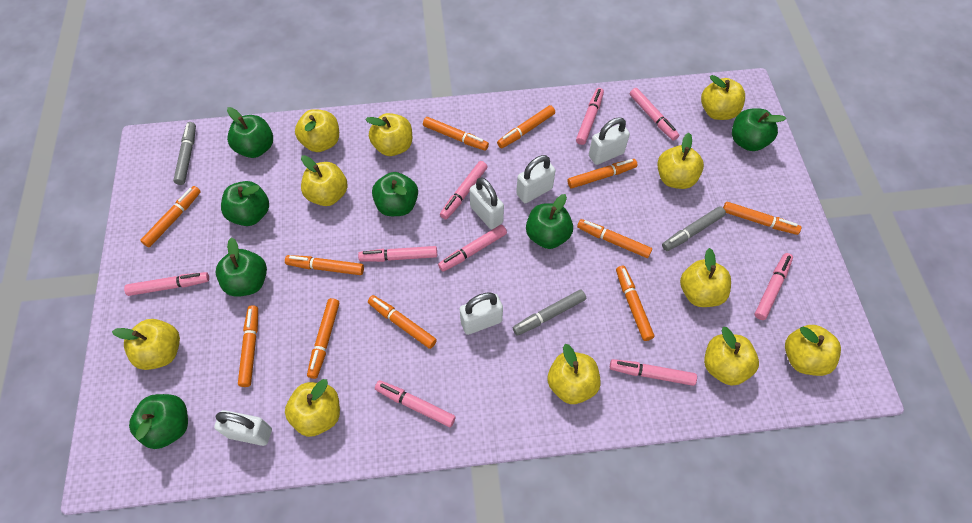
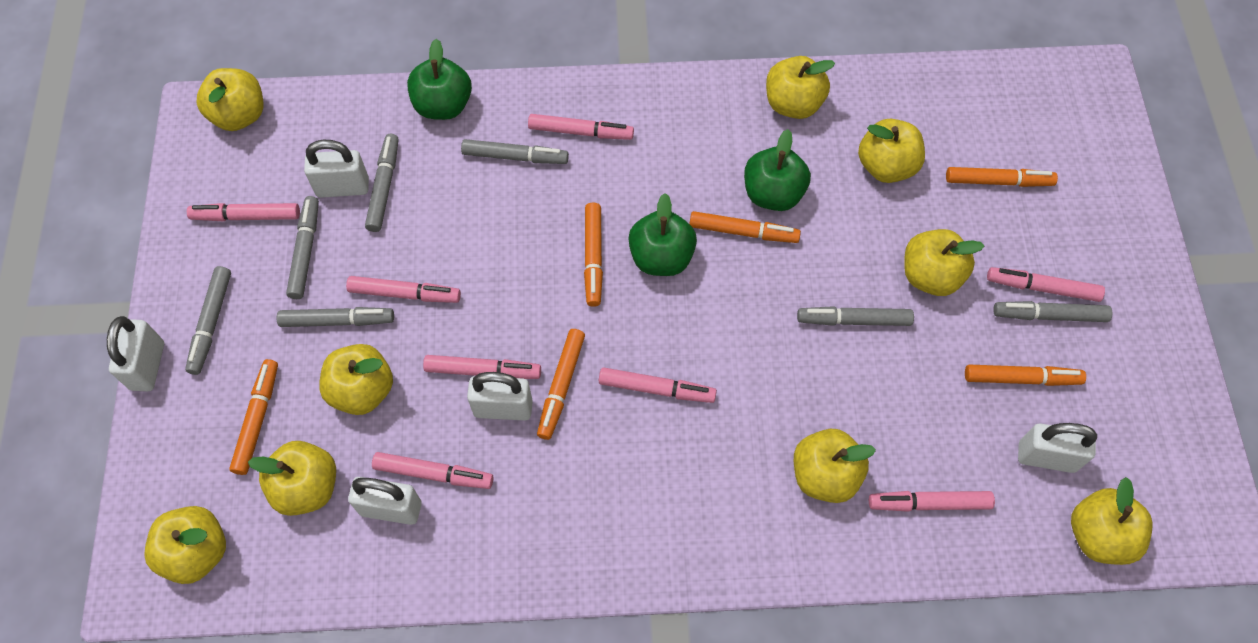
green apple: 7 -> 3
grey marker: 3 -> 7
orange marker: 11 -> 6
pink marker: 9 -> 8
yellow apple: 11 -> 9

